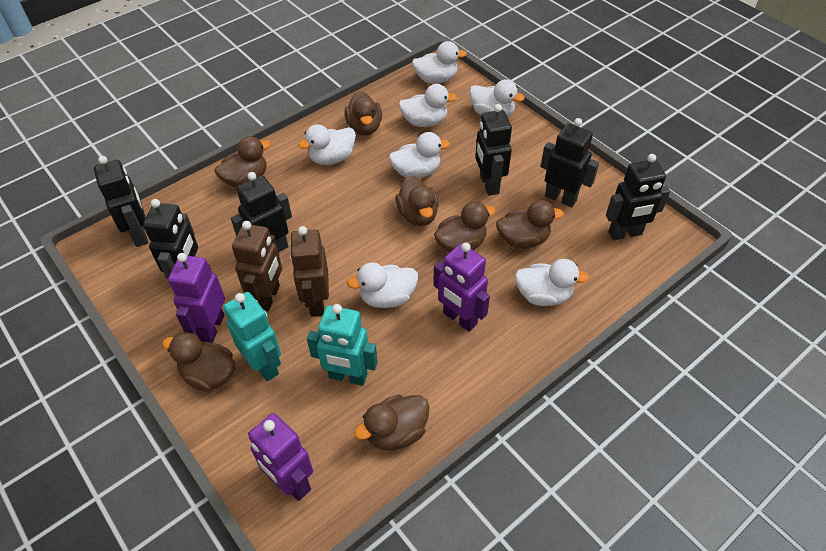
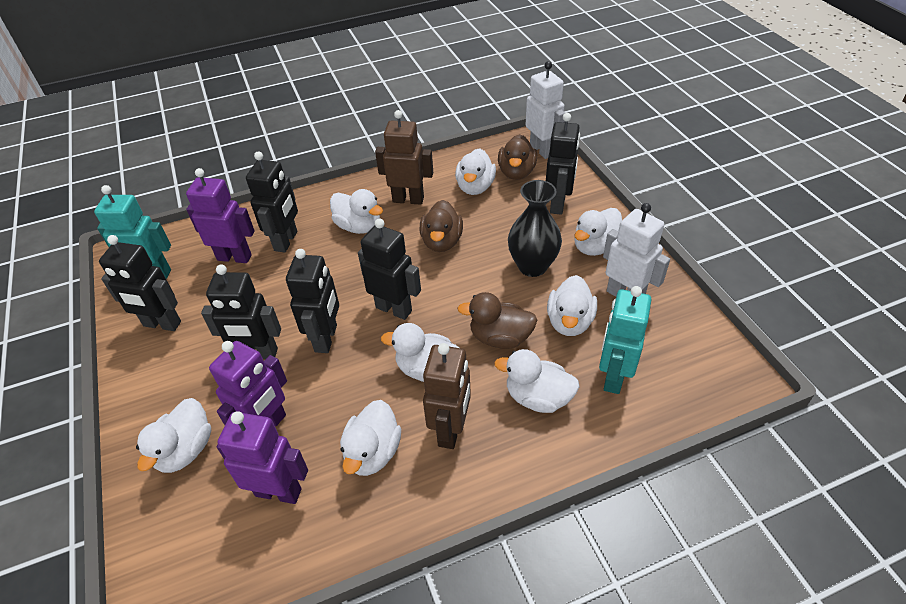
black vase: 0 -> 1
brown duck: 7 -> 3
white duck: 7 -> 8
white robot: 0 -> 2

